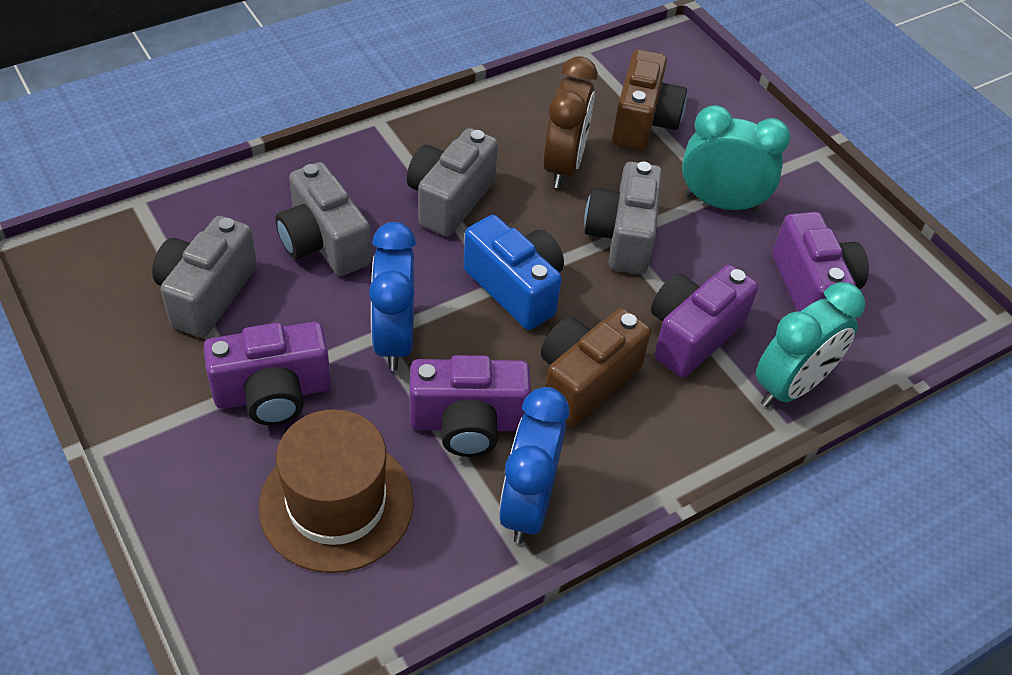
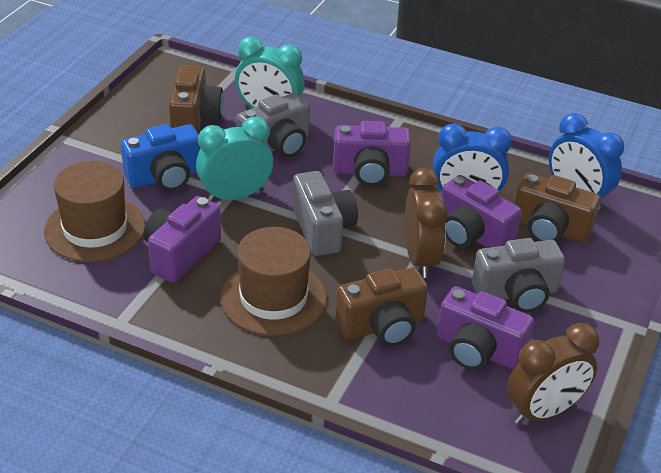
brown camera: 2 -> 3
brown clock: 1 -> 2
brown hat: 1 -> 2
grey camera: 4 -> 3

